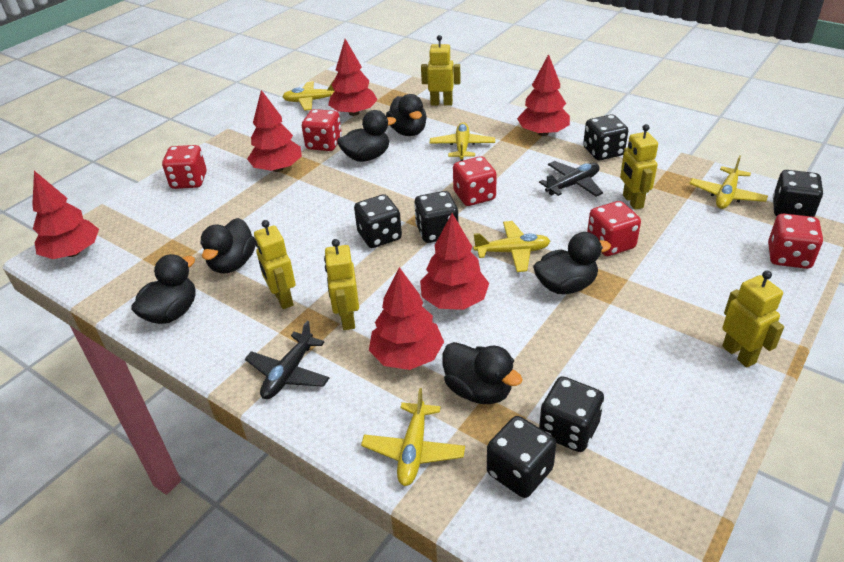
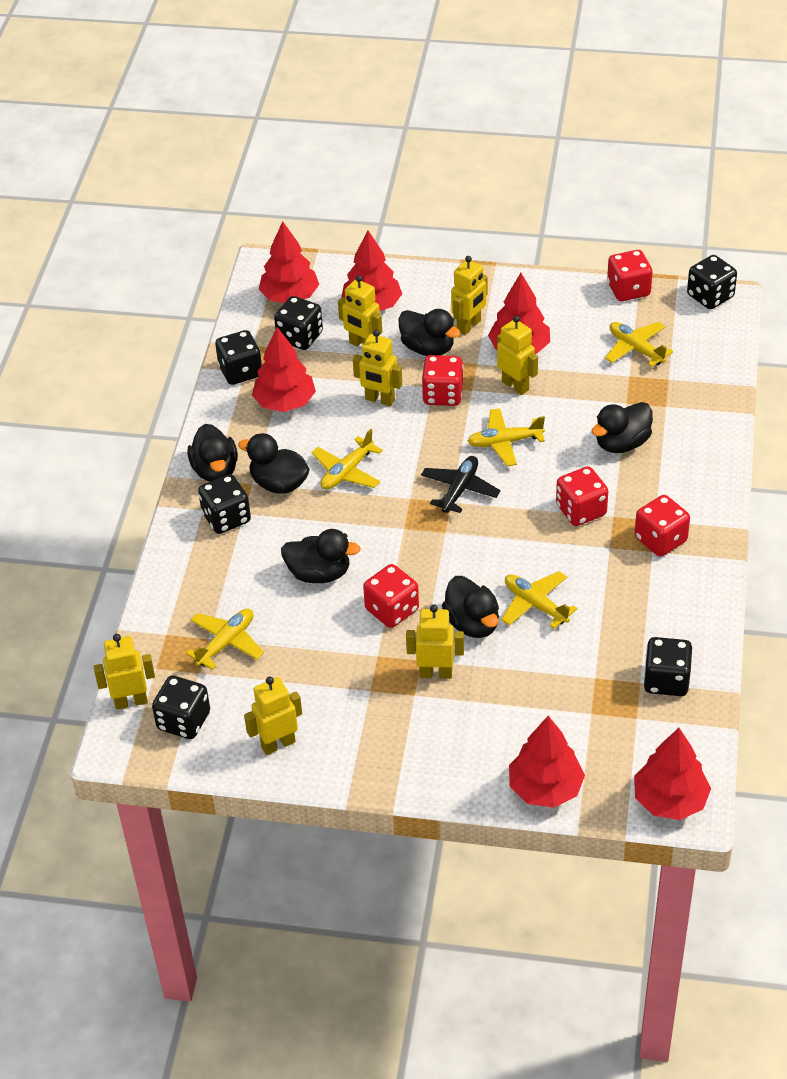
black plane: 2 -> 1
yellow robot: 5 -> 7

